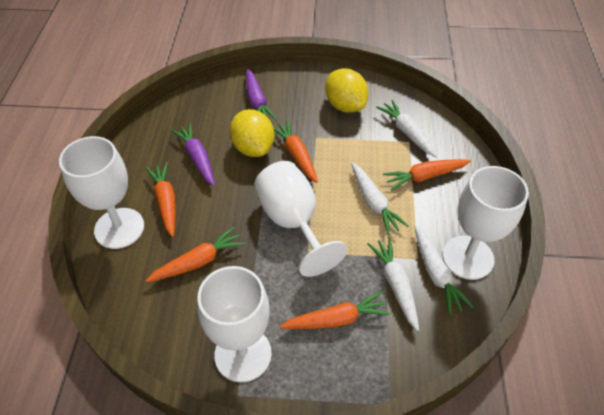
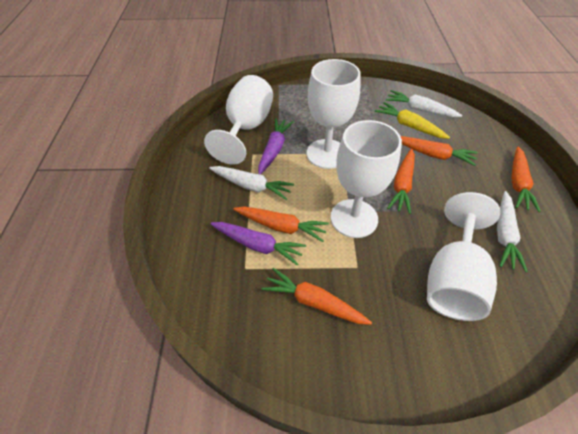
white carrot: 4 -> 3
yellow carrot: 0 -> 1
yellow lemon: 2 -> 0

